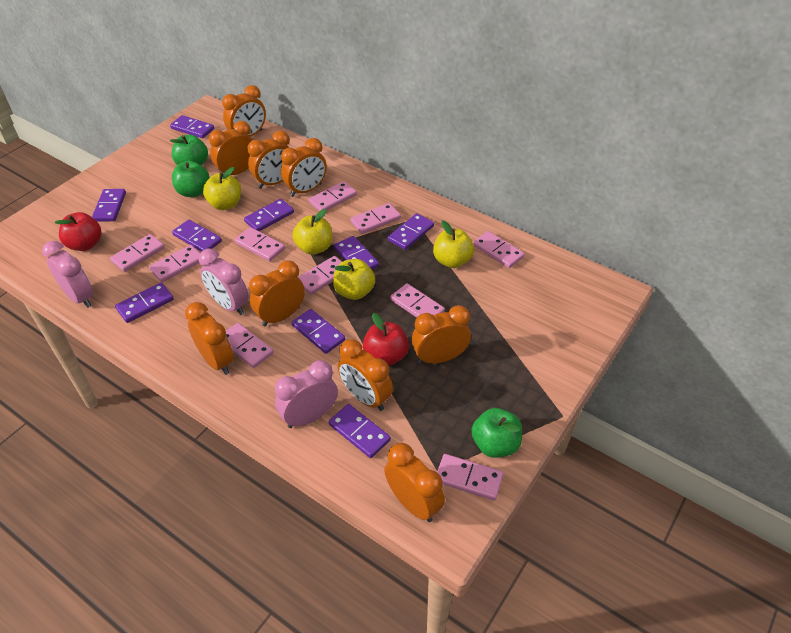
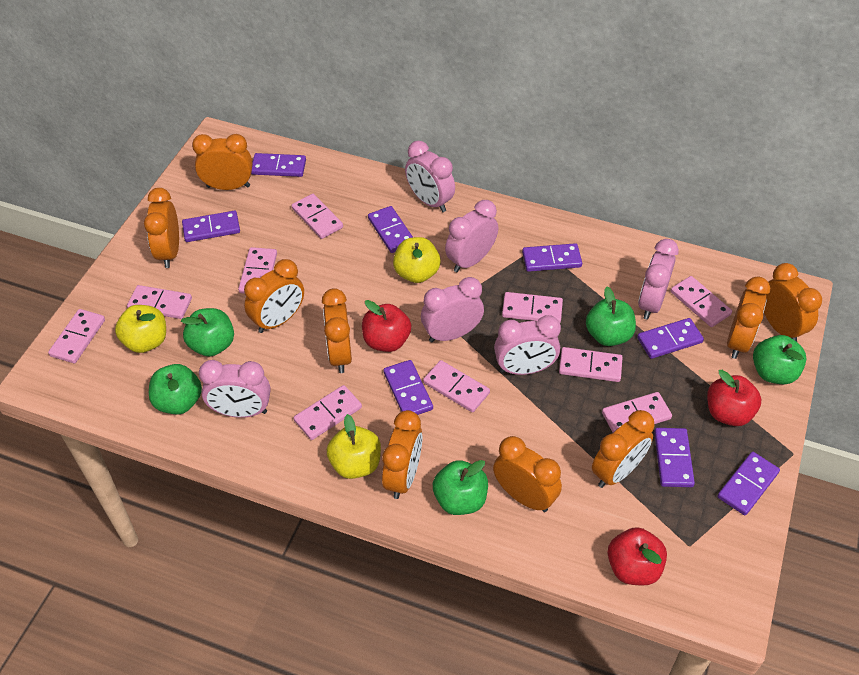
green apple: 3 -> 5
pink clock: 3 -> 6
purple domino: 9 -> 8
red apple: 2 -> 3
yellow apple: 4 -> 3

